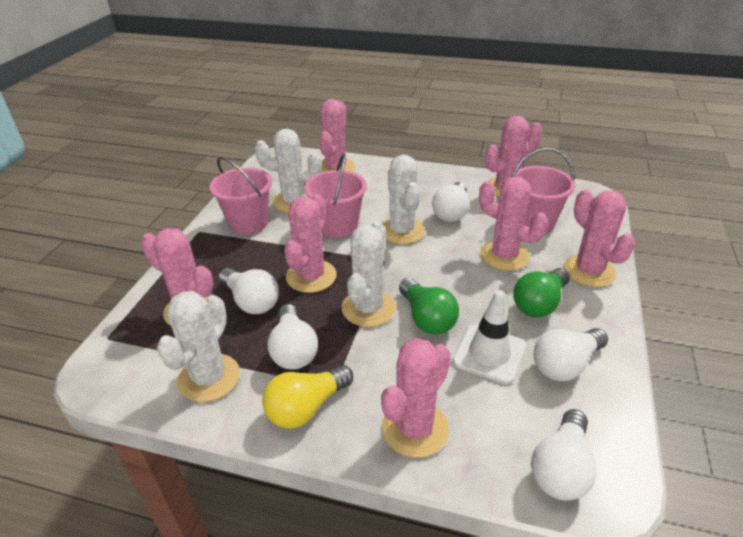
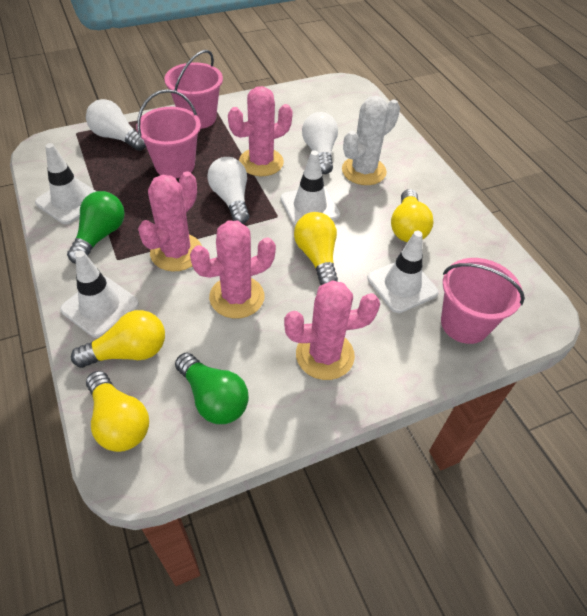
pink cactus: 7 -> 4
white cactus: 4 -> 1
white light bulb: 5 -> 3
white traffic cone: 1 -> 4
yellow light bulb: 1 -> 4

